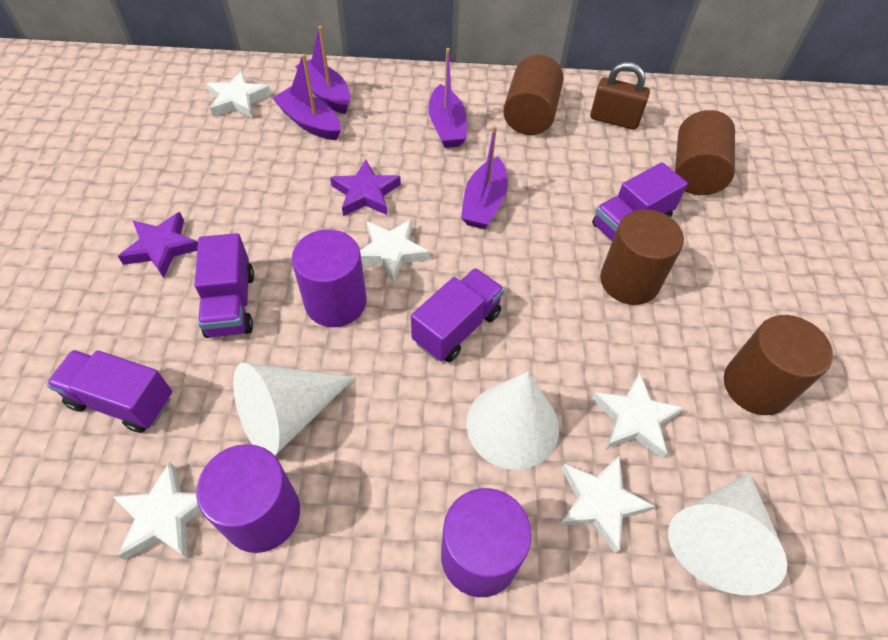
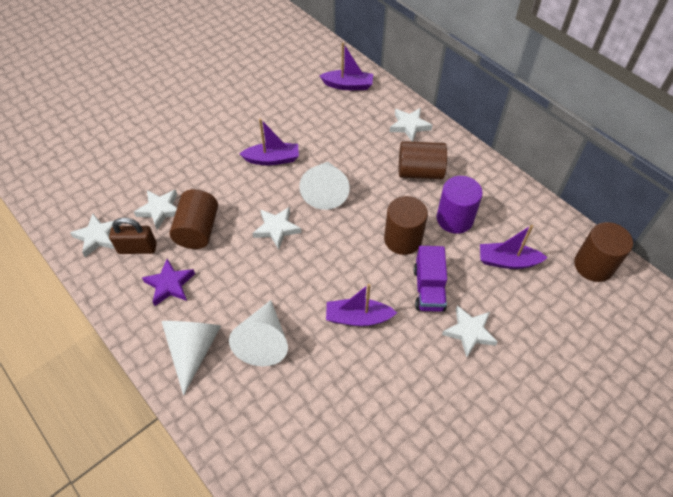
purple cylinder: 3 -> 1
purple star: 2 -> 1
purple truck: 4 -> 1

